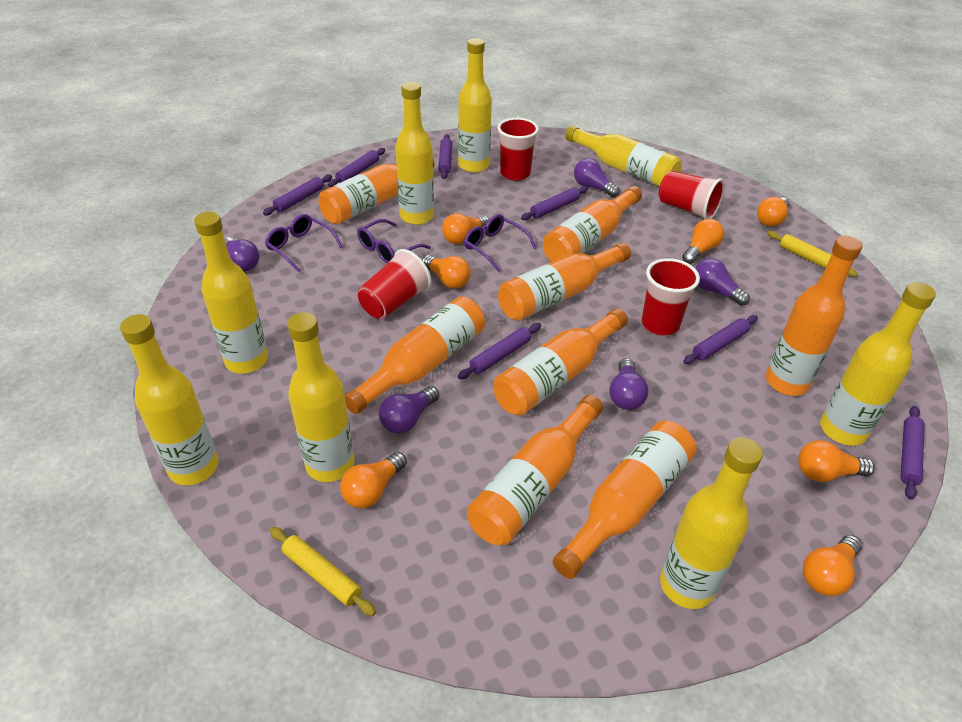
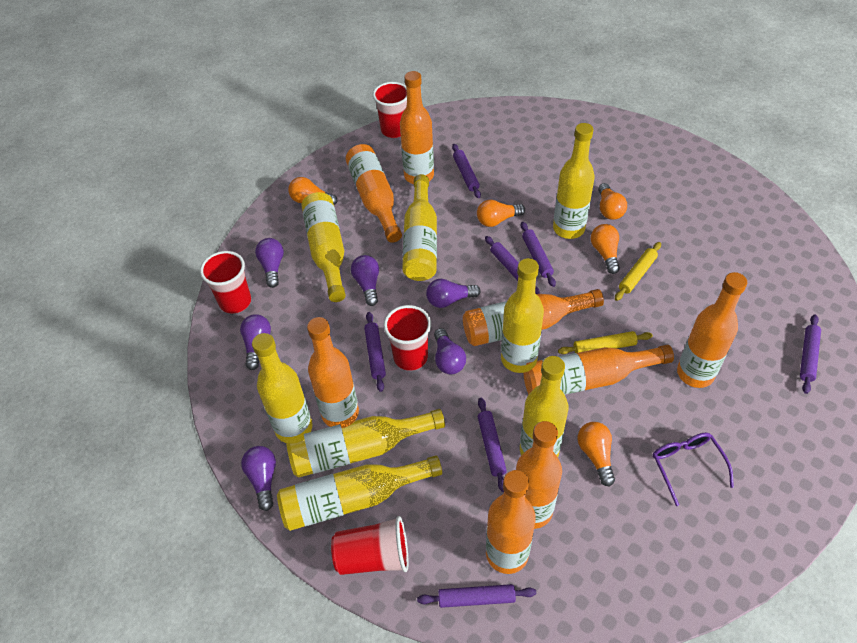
orange light bulb: 7 -> 5
purple glasses: 3 -> 1
purple light bulb: 5 -> 6

